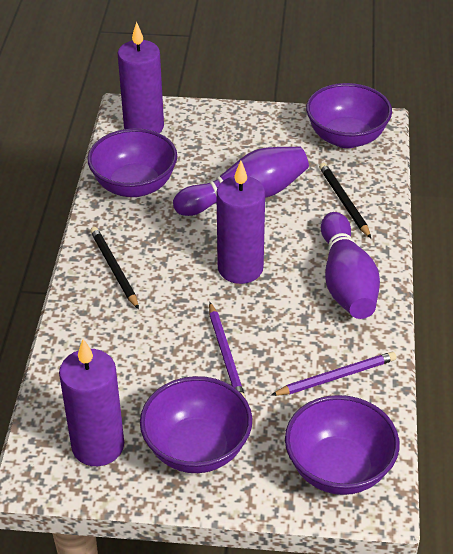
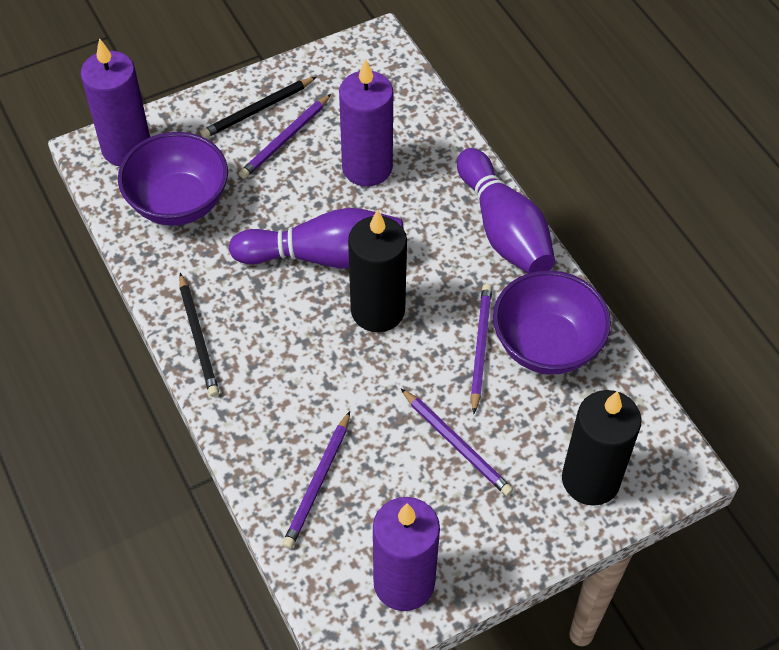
black candle: 0 -> 2
purple bowl: 4 -> 2
purple pencil: 2 -> 4

